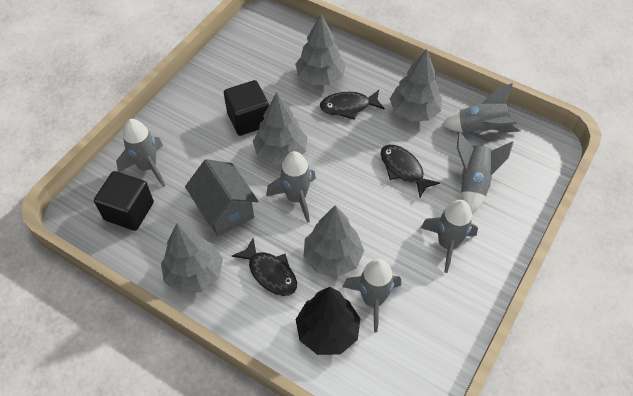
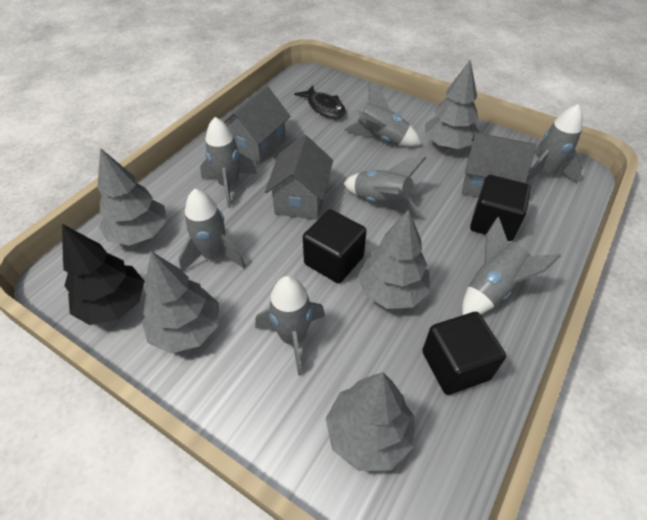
black cube: 2 -> 3
black fish: 3 -> 1
grey house: 1 -> 3
grey rocket: 6 -> 7

